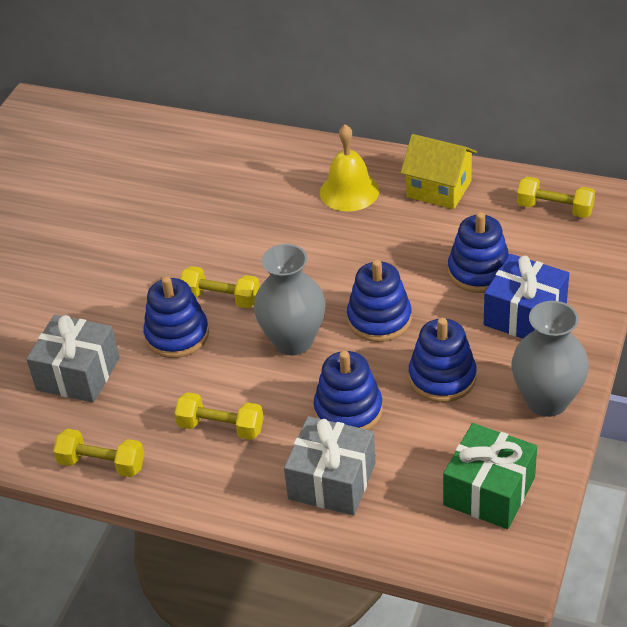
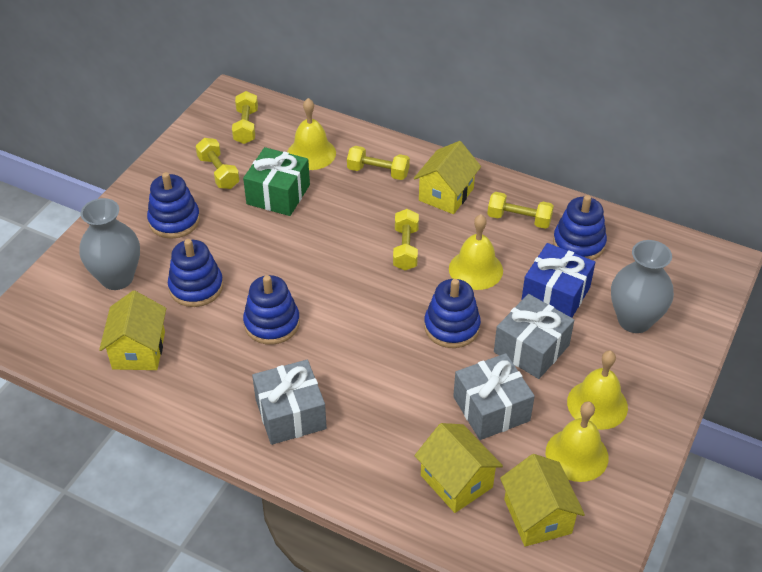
grey gift: 2 -> 3
yellow bell: 1 -> 4
yellow dumbbell: 4 -> 5
yellow house: 1 -> 4

